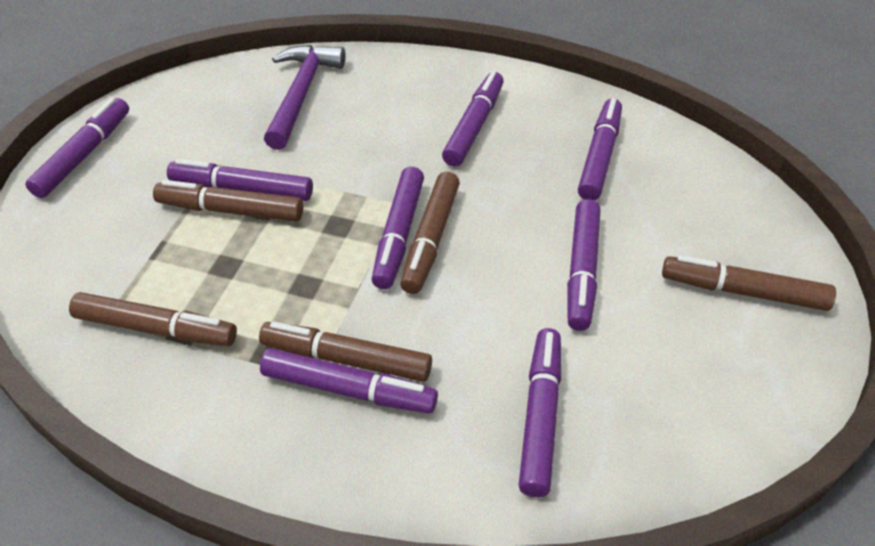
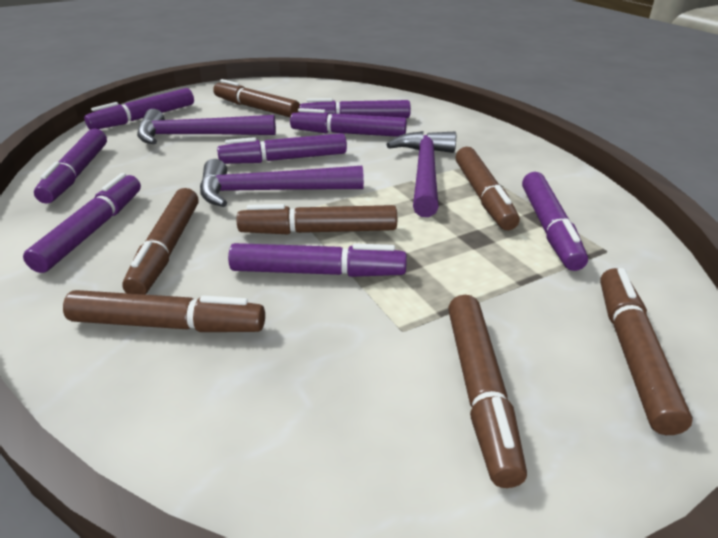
brown marker: 5 -> 7
purple hammer: 1 -> 3

